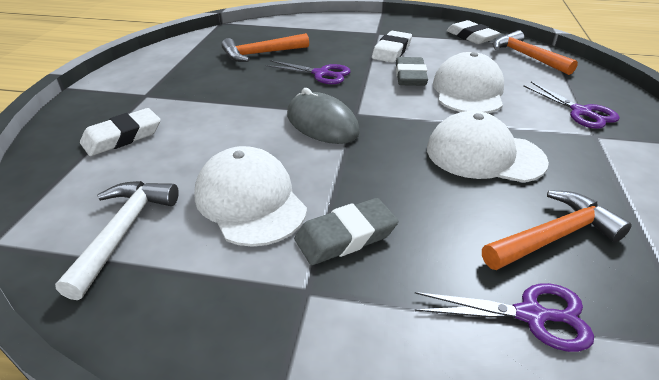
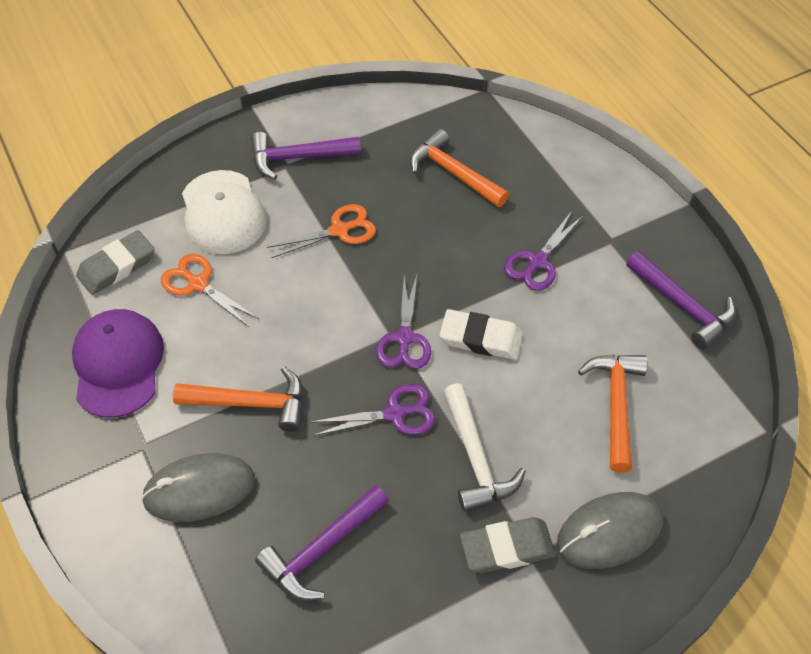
grey mouse: 1 -> 2
orange scissors: 0 -> 2
purple cap: 0 -> 1
purple hammer: 0 -> 3
white cap: 3 -> 1
white eraser: 3 -> 1

